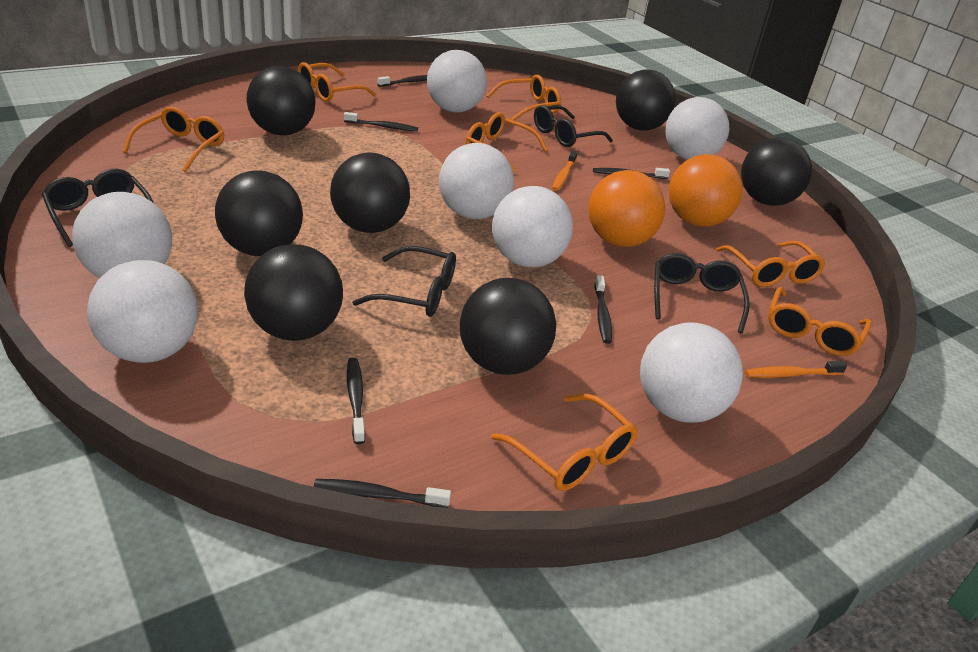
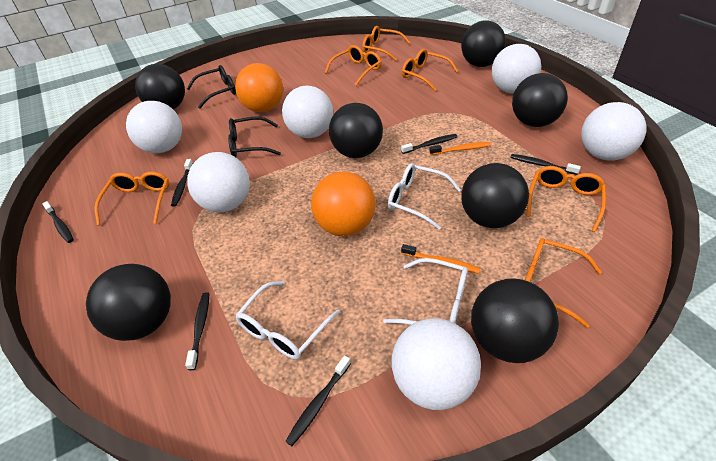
black glasses: 4 -> 2
orange glasses: 7 -> 6
white ball: 7 -> 6
white glasses: 0 -> 3

